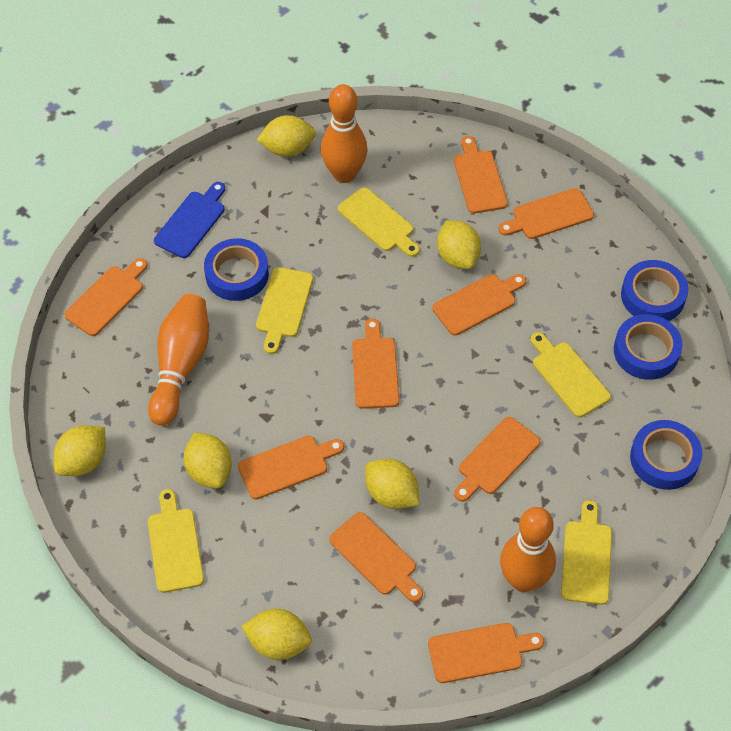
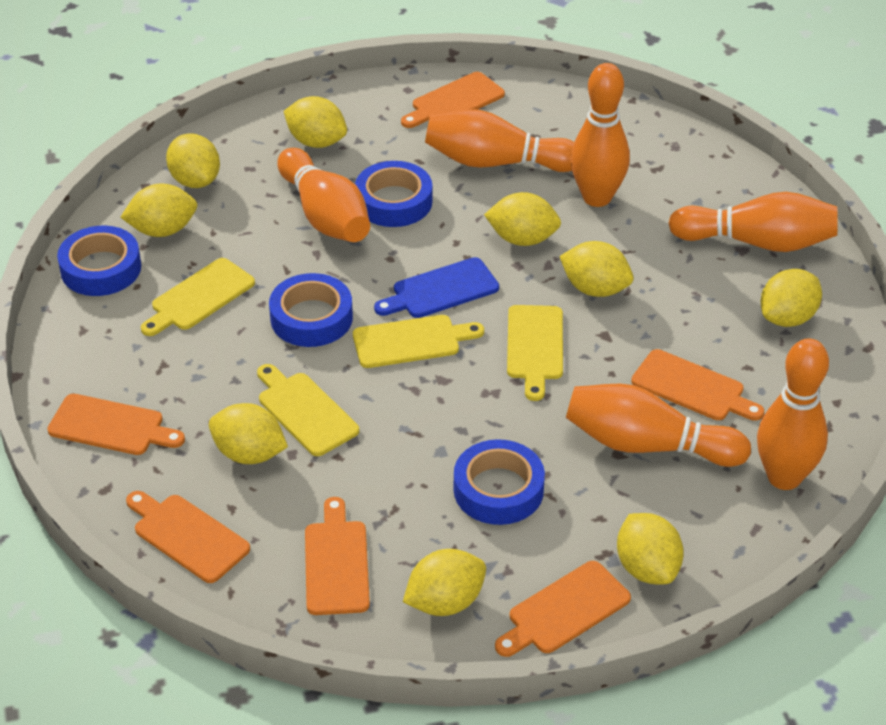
orange bowling pin: 3 -> 6
orange cutting board: 9 -> 6
yellow cutting board: 5 -> 4
yellow lemon: 6 -> 9

